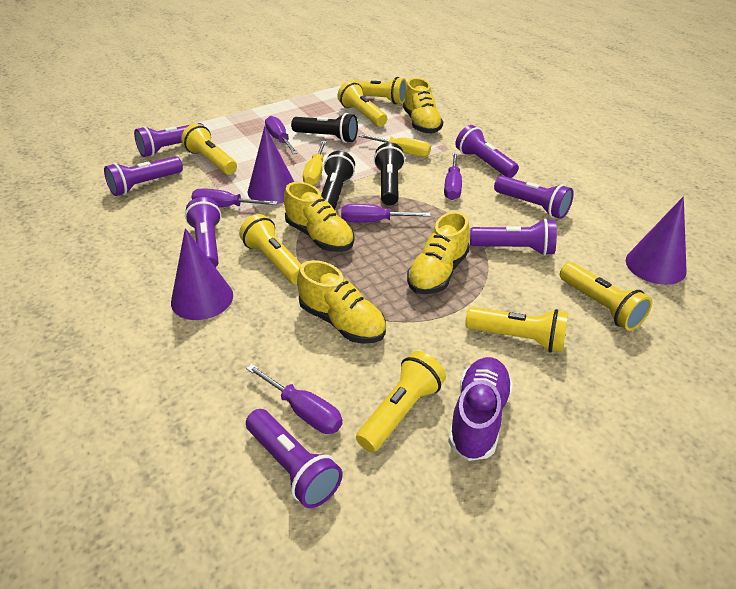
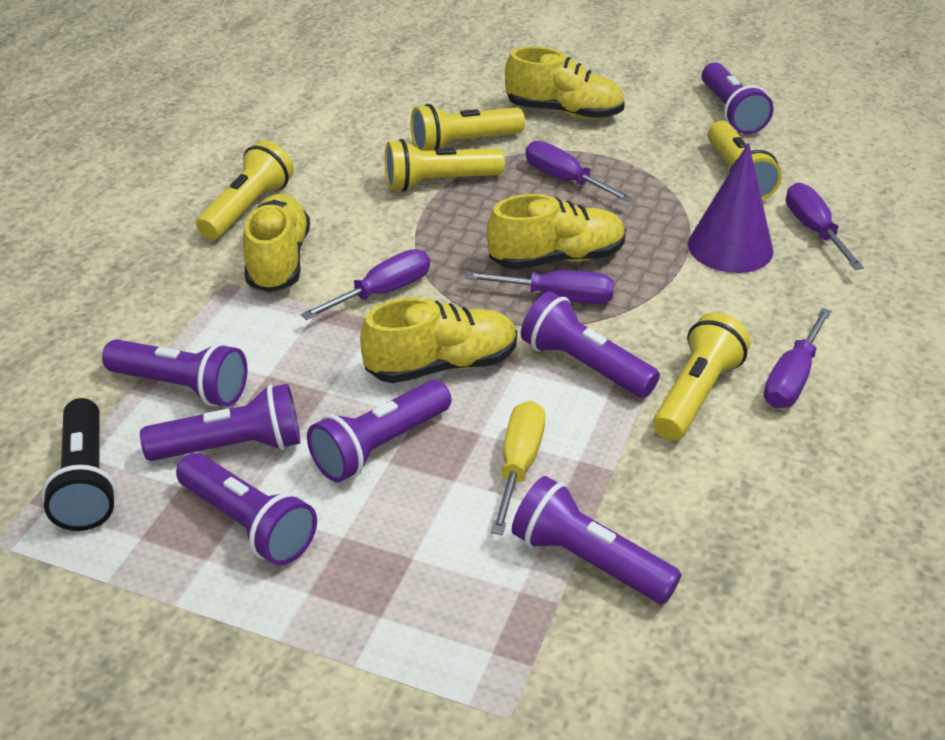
black flashlight: 3 -> 1
purple cone: 3 -> 1
purple shoe: 1 -> 0
yellow flashlight: 7 -> 5
yellow screwdriver: 2 -> 1

